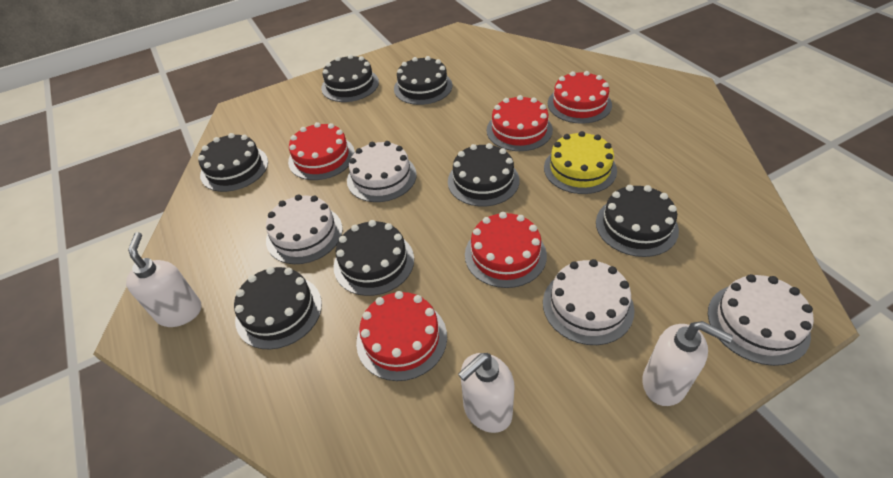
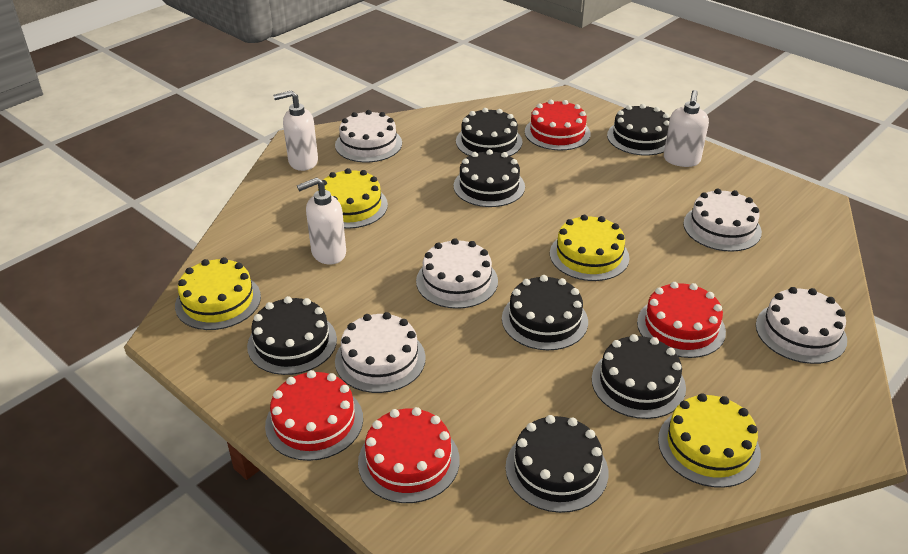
red cake: 5 -> 4
white cake: 4 -> 5
yellow cake: 1 -> 4

